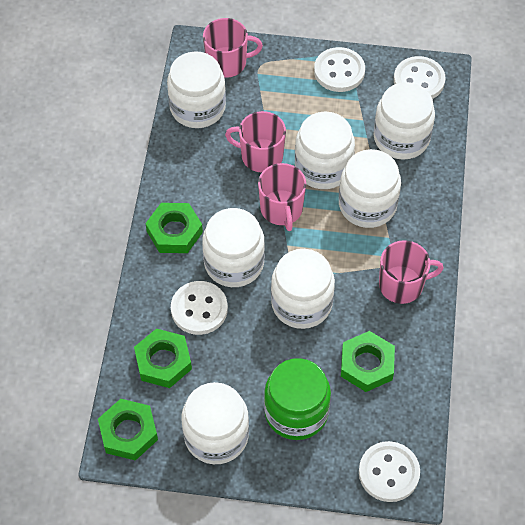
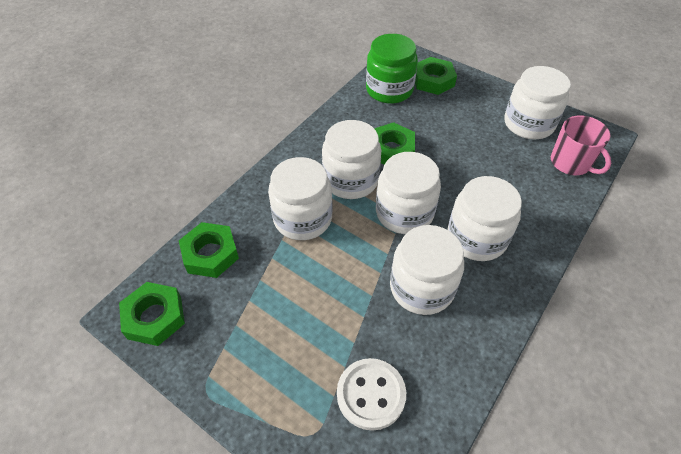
pink mug: 4 -> 1
white button: 4 -> 1
white jar: 7 -> 6

